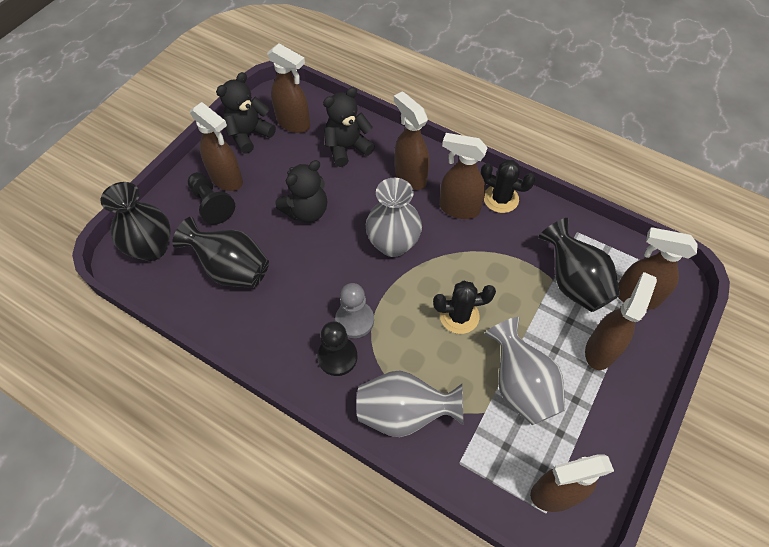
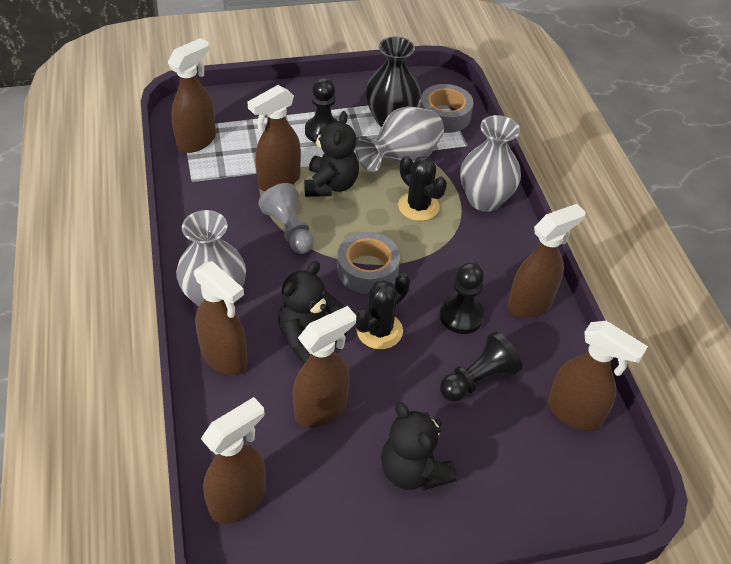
black pawn: 2 -> 3
black vase: 3 -> 1
grey tape: 0 -> 2

